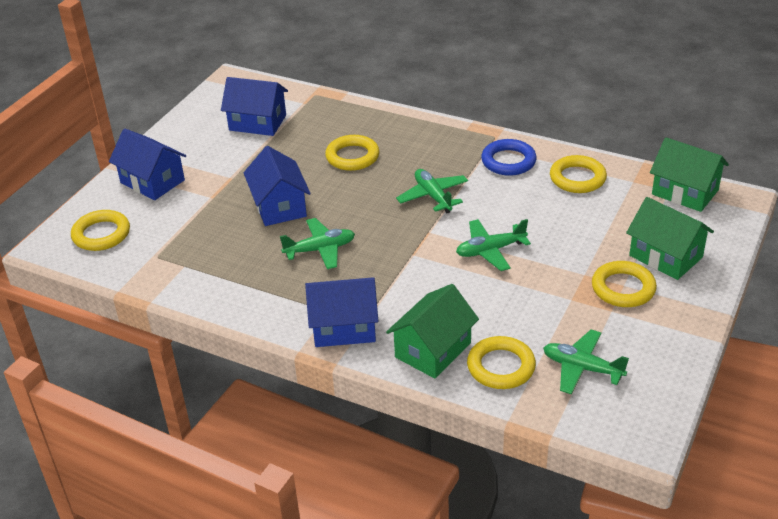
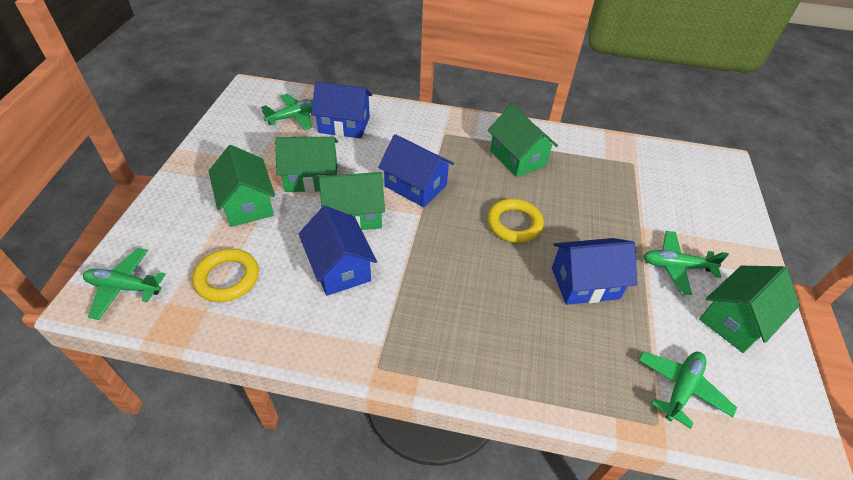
blue ring: 1 -> 0
green house: 3 -> 5
yellow ring: 5 -> 2

